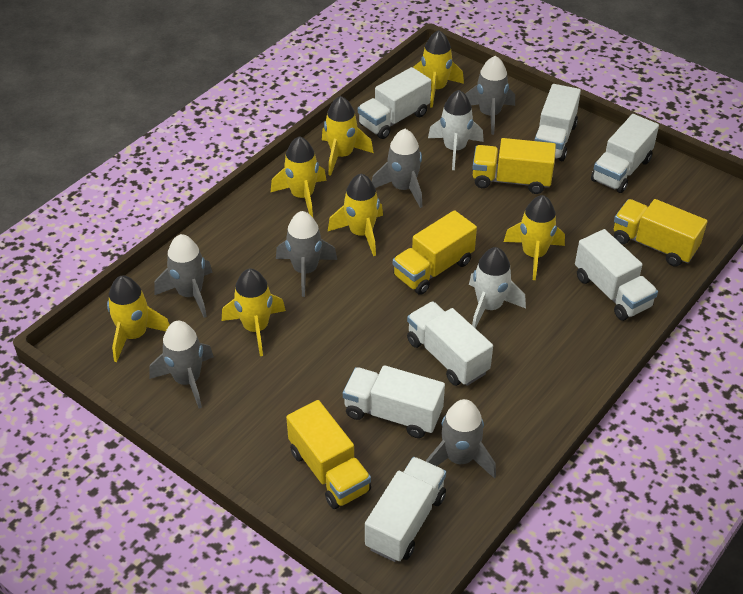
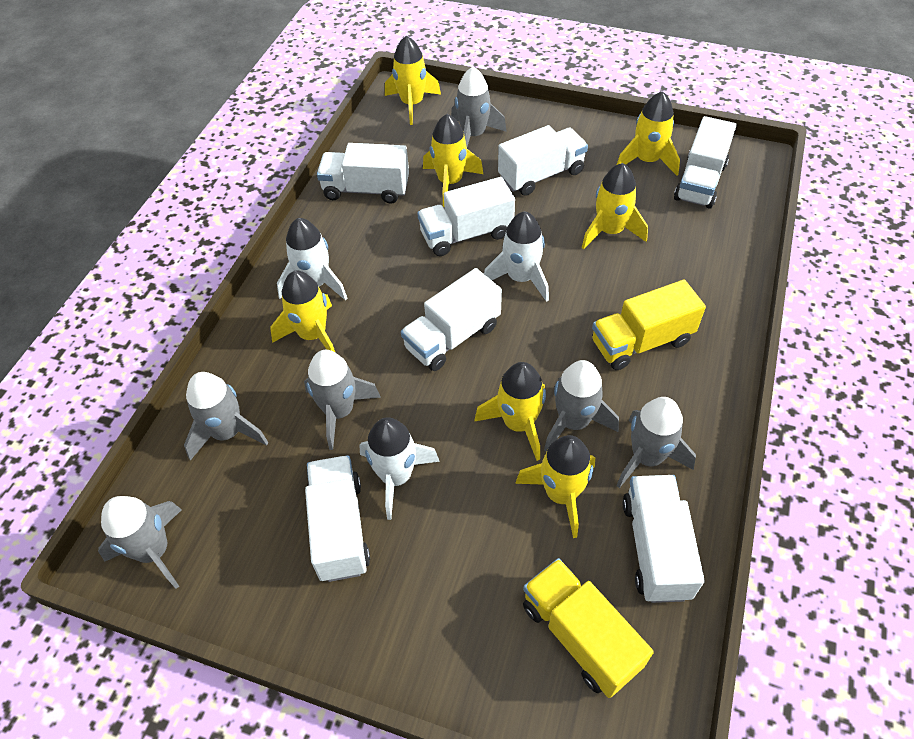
white rocket: 2 -> 3
yellow truck: 4 -> 2

